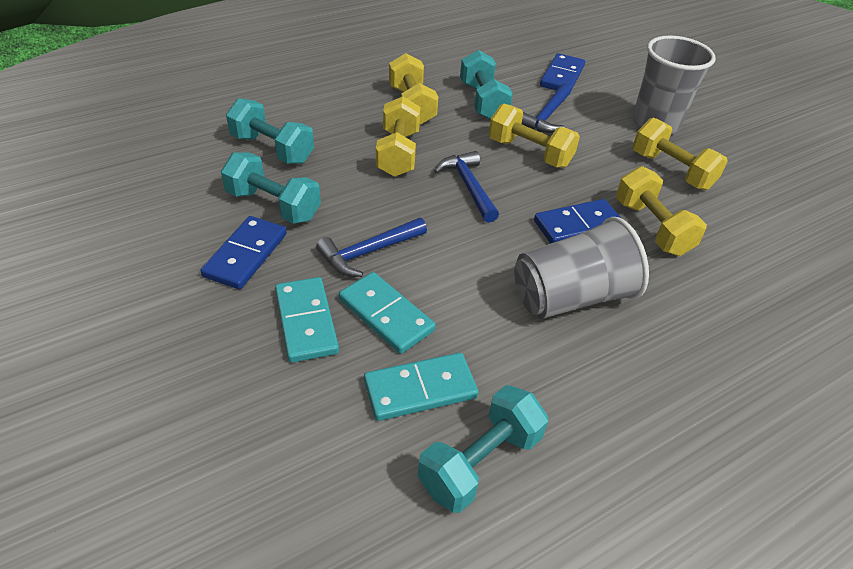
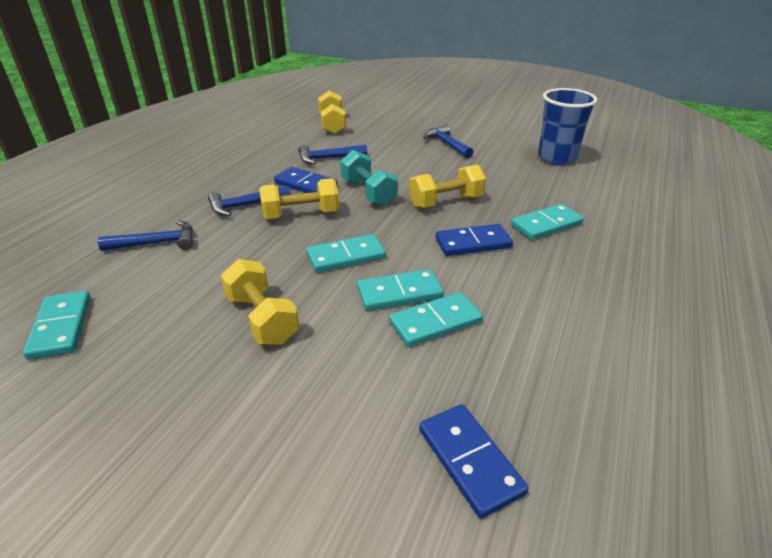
blue cup: 0 -> 1
blue hammer: 3 -> 4
grey cup: 2 -> 0
turquoise domino: 3 -> 5
turquoise dumbbell: 4 -> 1
yellow dumbbell: 5 -> 4

